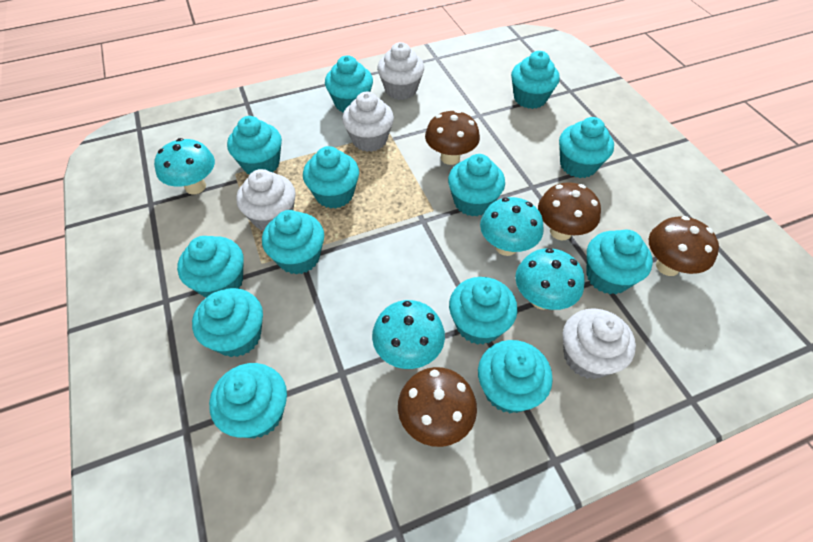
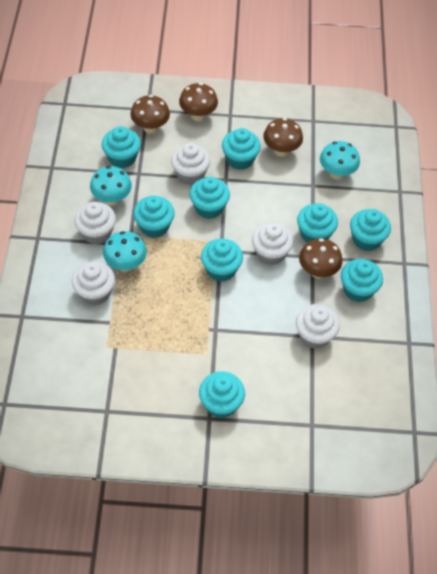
turquoise cupcake: 13 -> 9
turquoise mushroom: 4 -> 3
white cupcake: 4 -> 5

